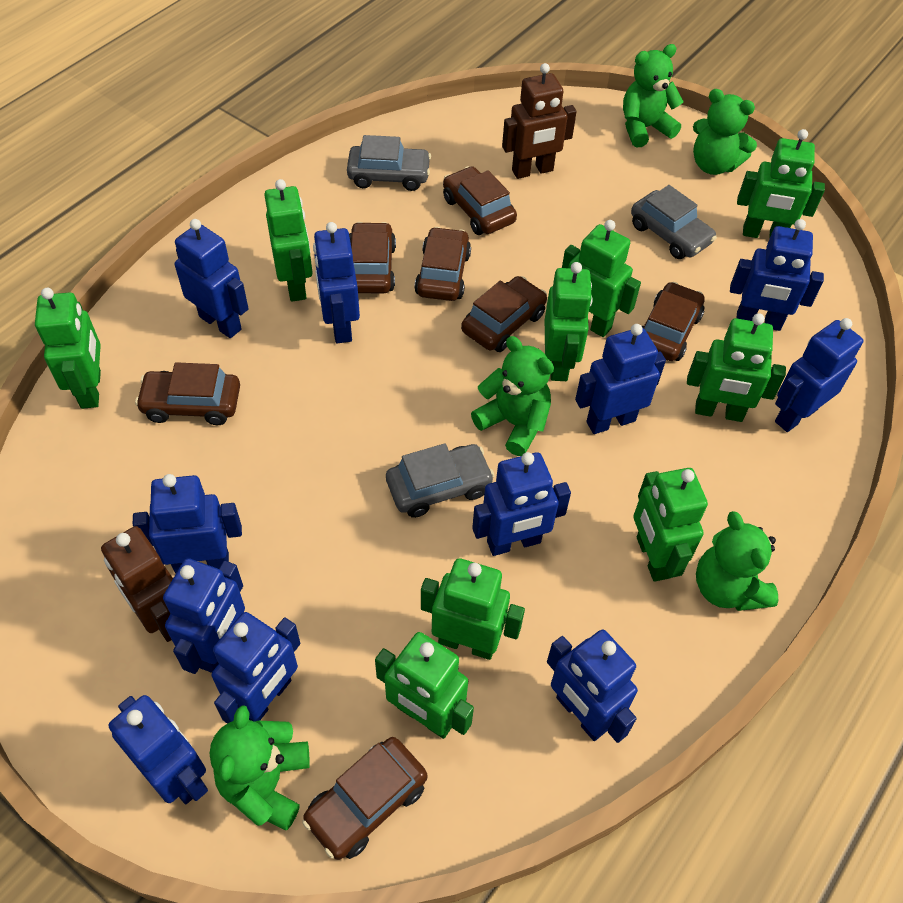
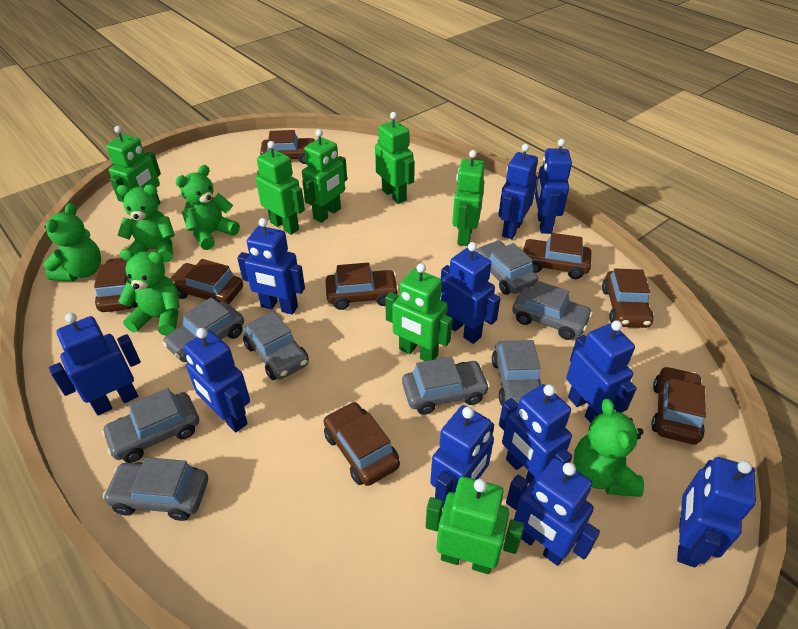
brown car: 7 -> 8
brown robot: 2 -> 0
green robot: 9 -> 7
grey car: 3 -> 8

